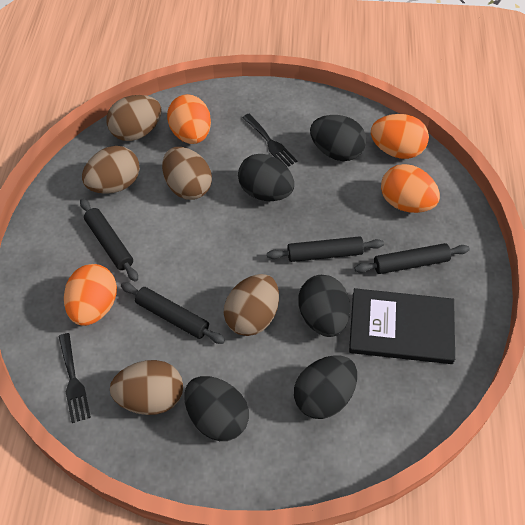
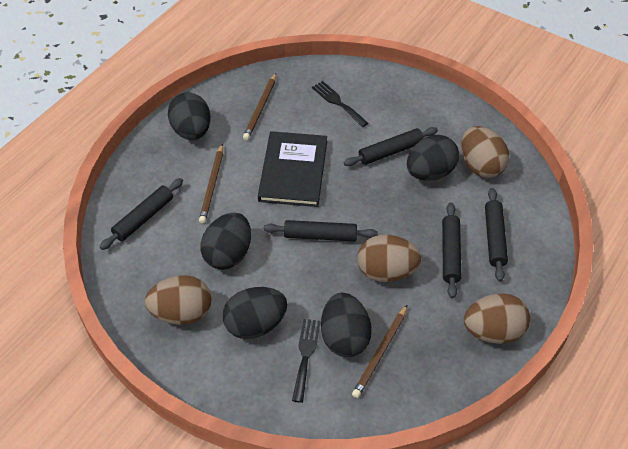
black rolling pin: 4 -> 5
brown egg: 5 -> 4
brown pencil: 0 -> 3
orange egg: 4 -> 0

